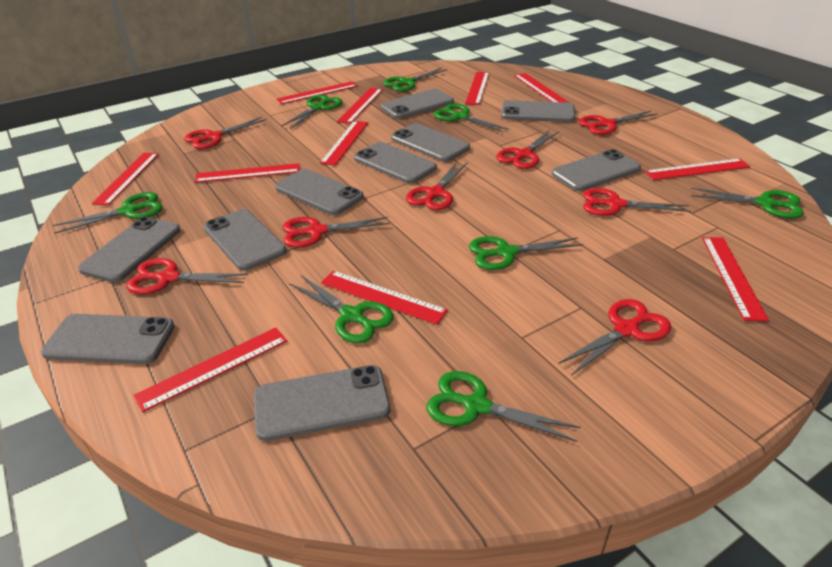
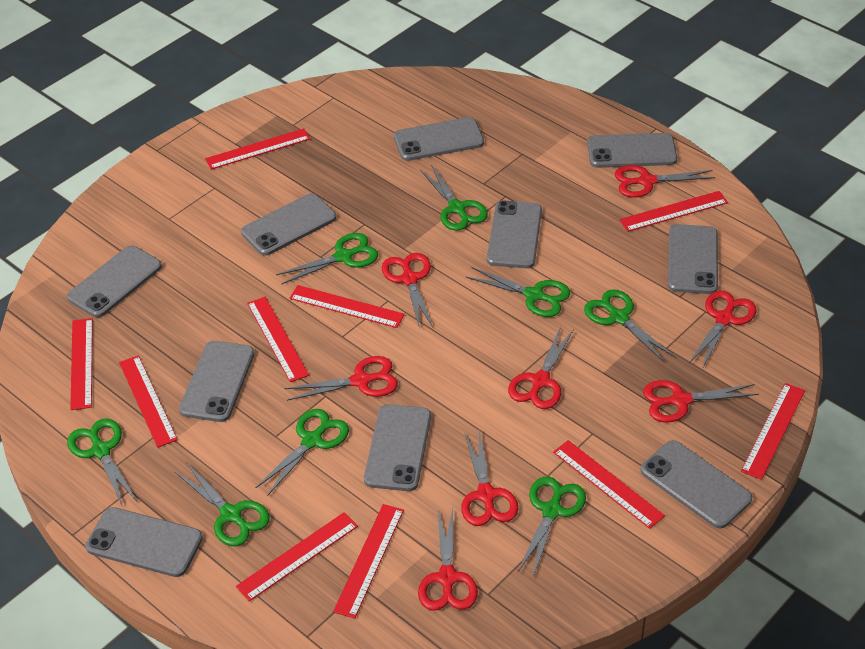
red ruler: 11 -> 10

